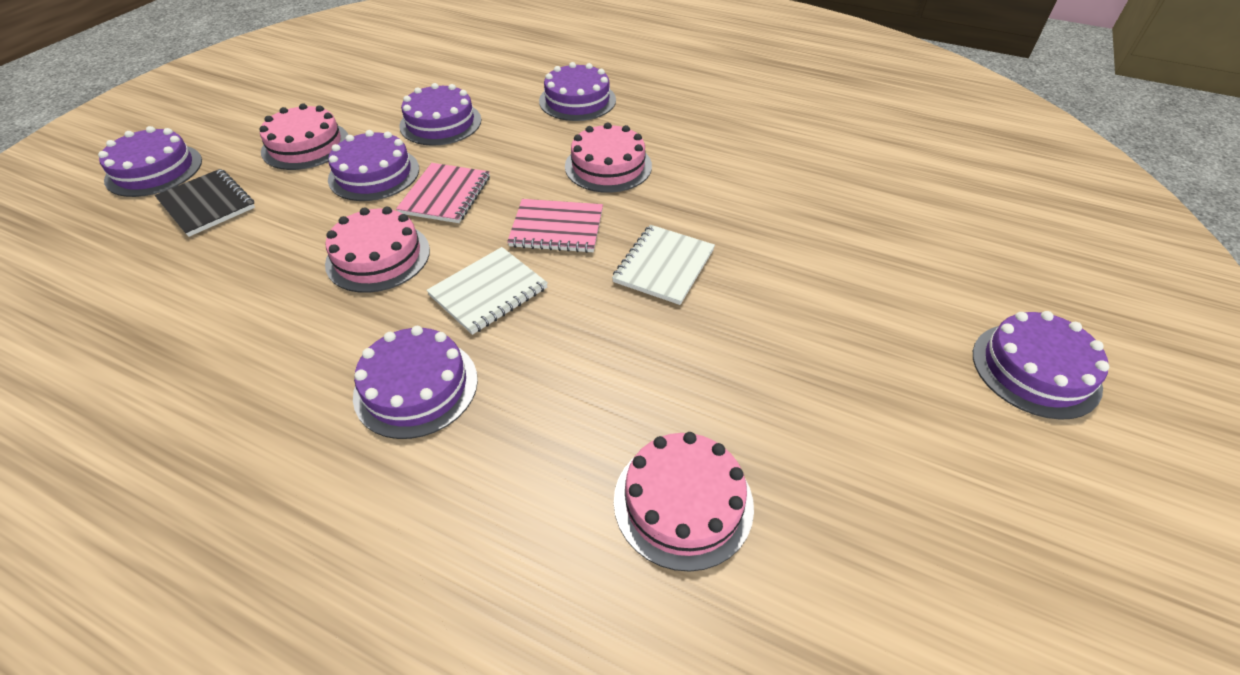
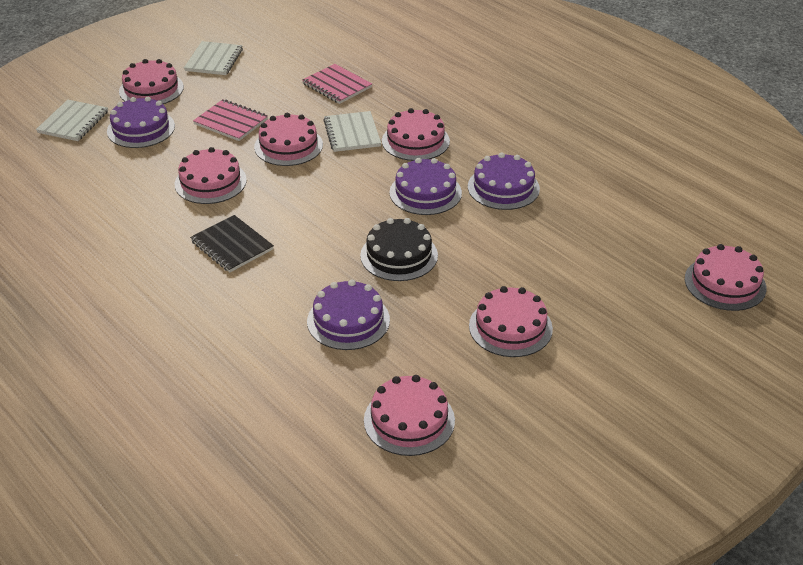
black cake: 0 -> 1
pink cake: 4 -> 7
purple cake: 6 -> 4
white notebook: 2 -> 3

